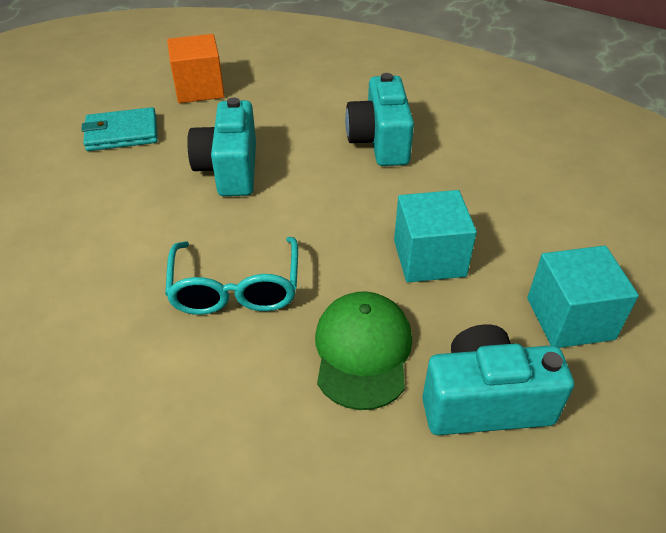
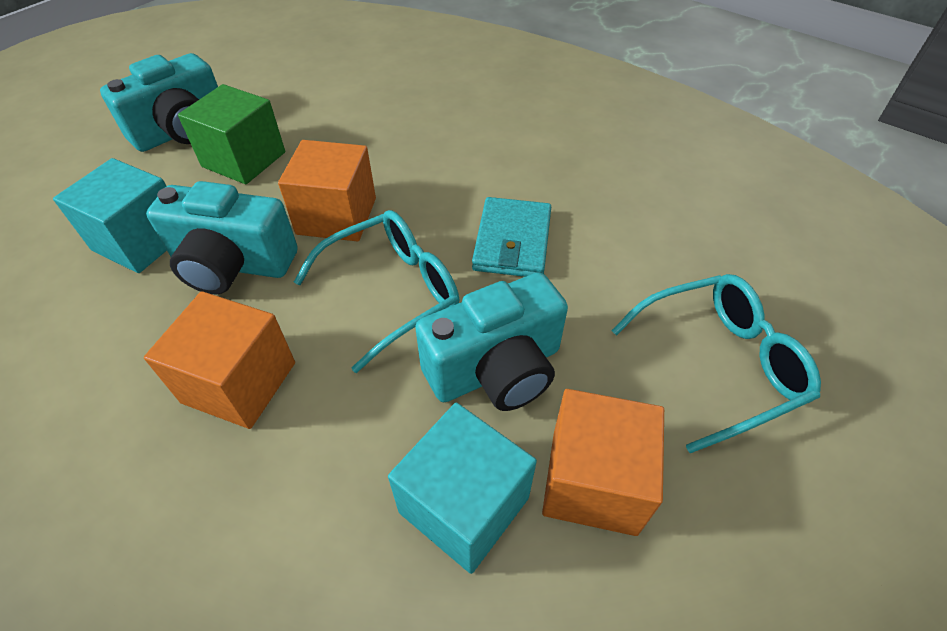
green cap: 1 -> 0
green cube: 0 -> 1
orange cube: 1 -> 3
turquoise glasses: 1 -> 2

